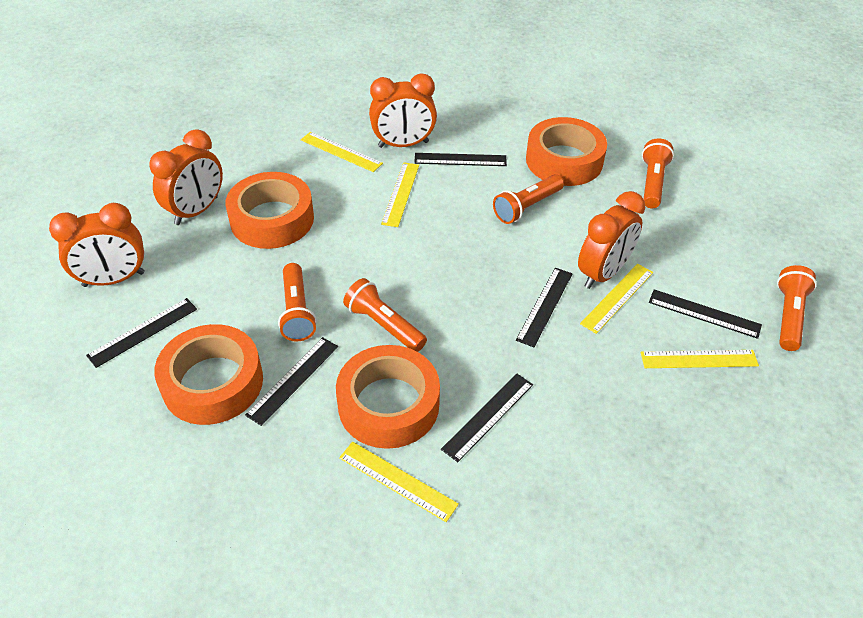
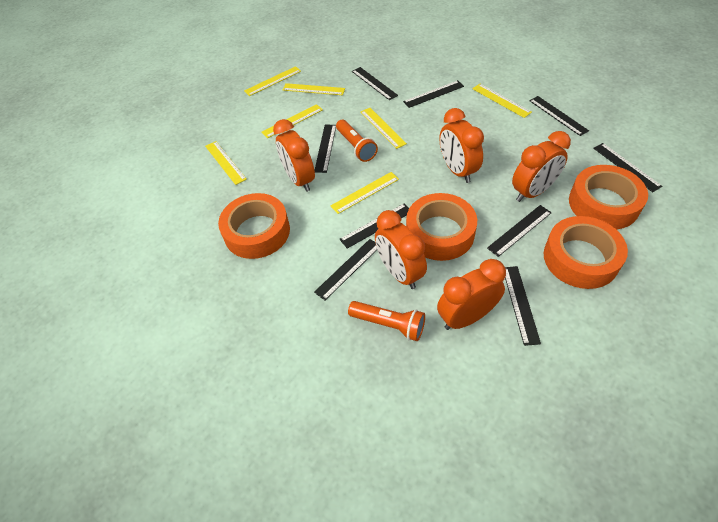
black ruler: 6 -> 9
orange clock: 4 -> 5
orange flashlight: 5 -> 2
yellow ruler: 5 -> 7

